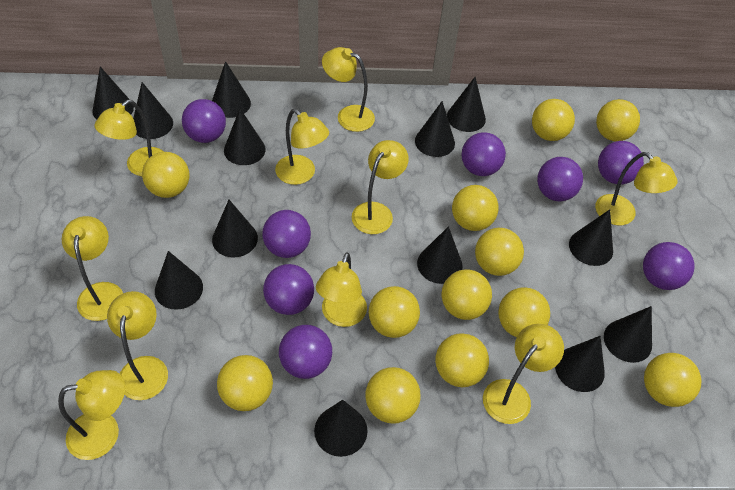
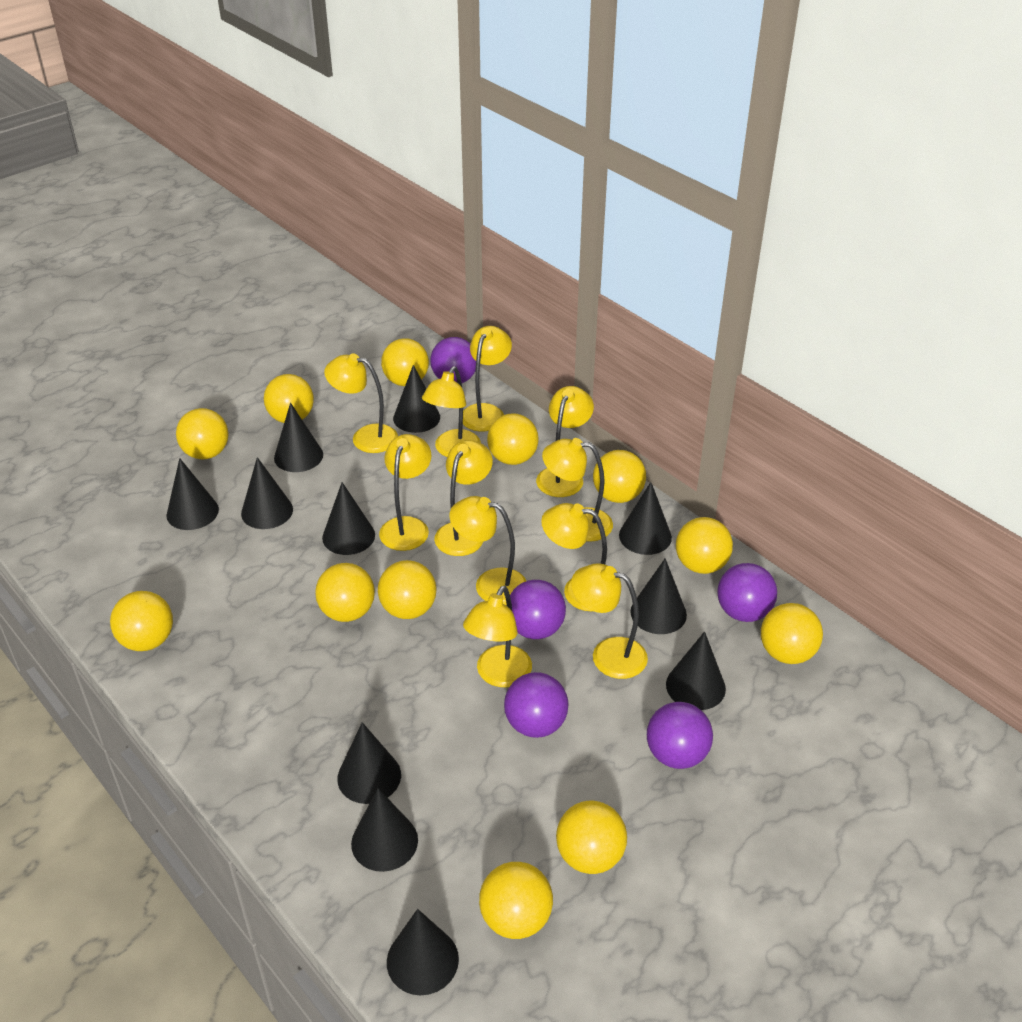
black cone: 13 -> 11
purple ball: 8 -> 5
yellow lamp: 10 -> 11

